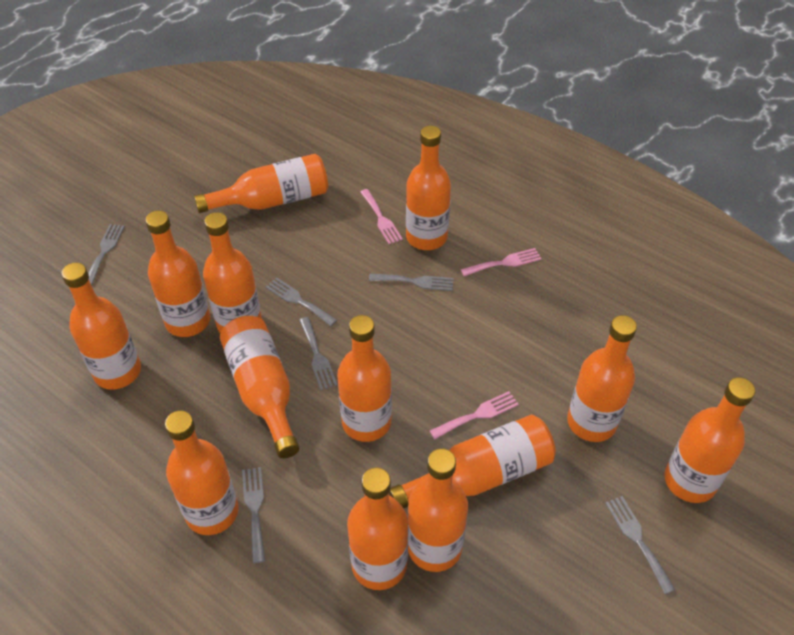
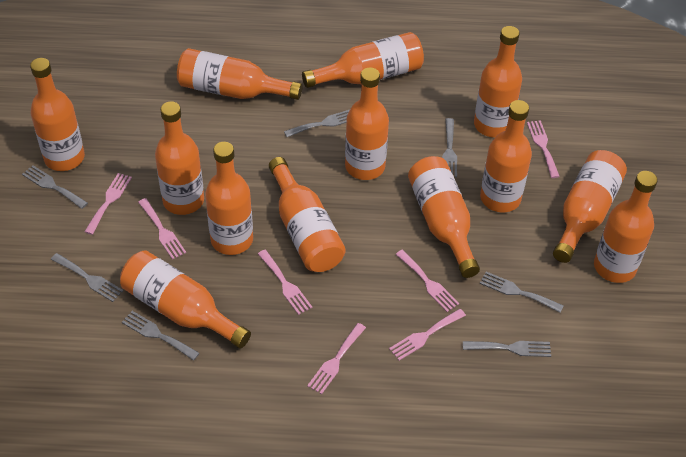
grey fork: 6 -> 7
pink fork: 3 -> 7

